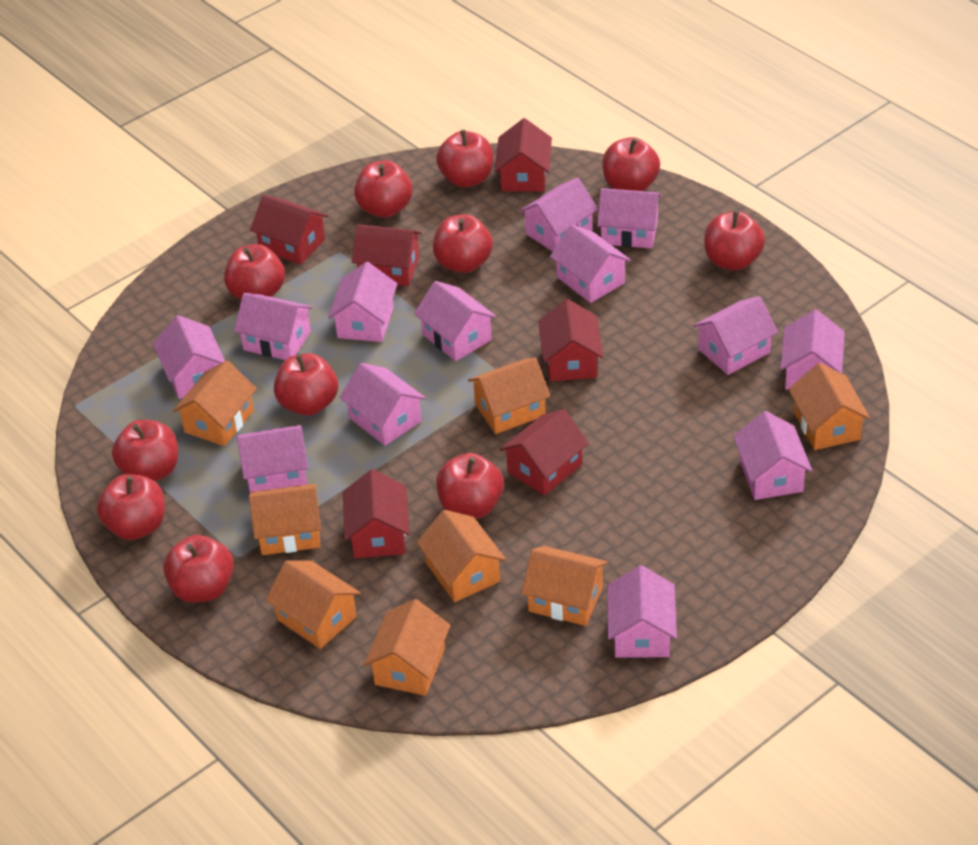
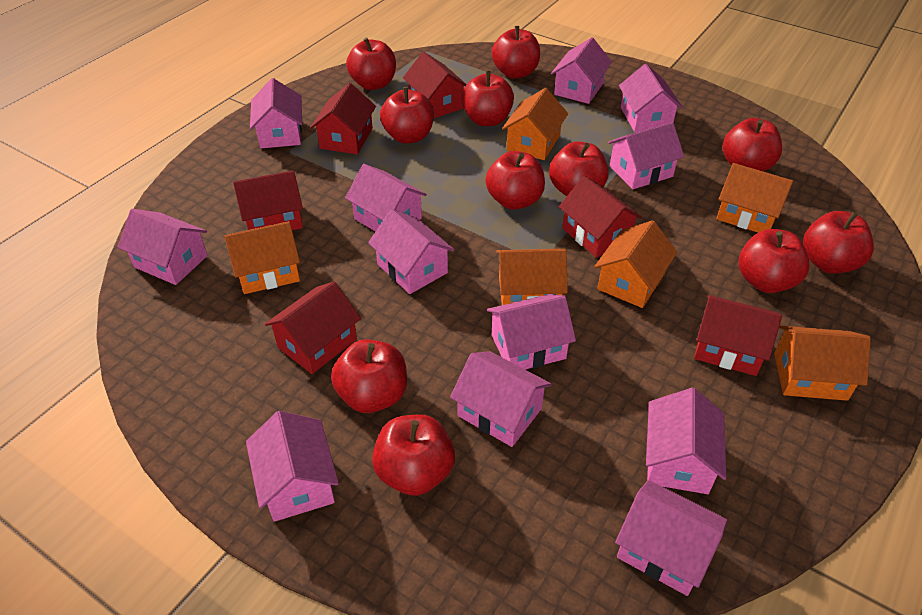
orange house: 8 -> 6
pink house: 13 -> 12

